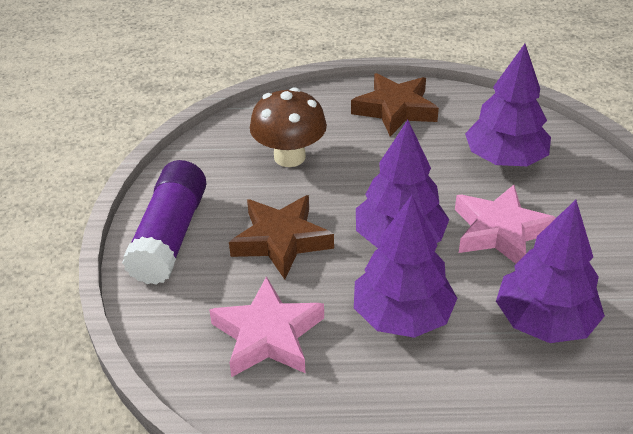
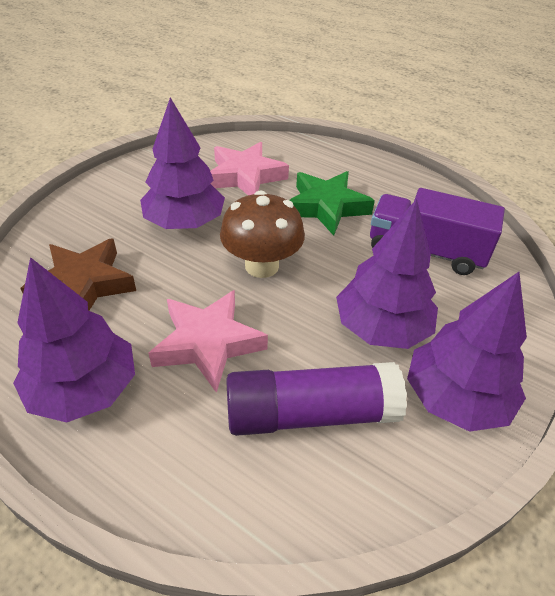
brown star: 2 -> 1
green star: 0 -> 1
purple truck: 0 -> 1

